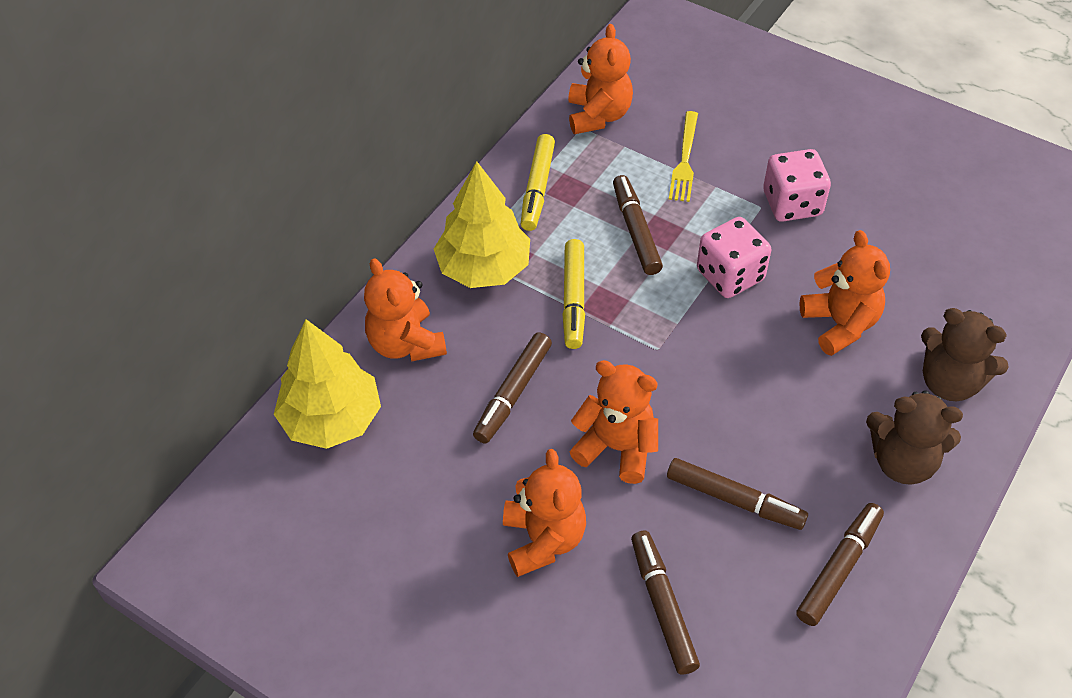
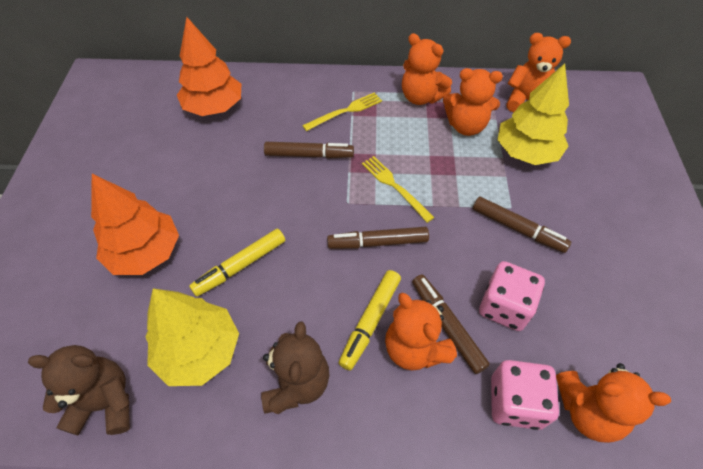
brown marker: 5 -> 4
orange tree: 0 -> 2
yellow fork: 1 -> 2

